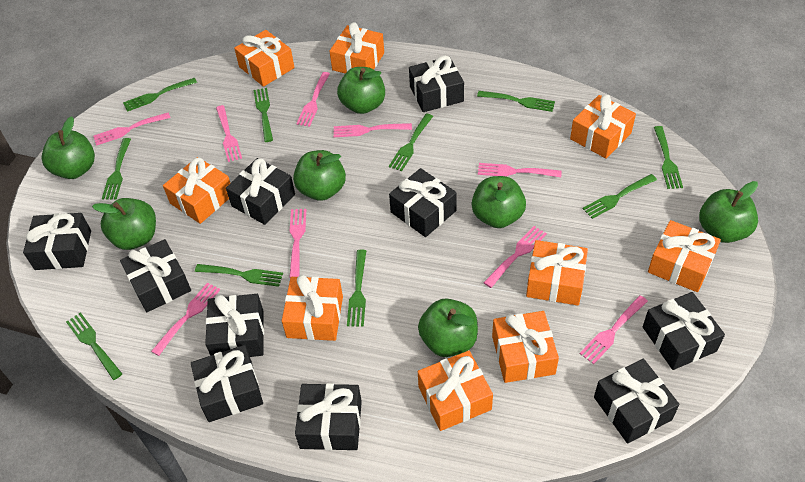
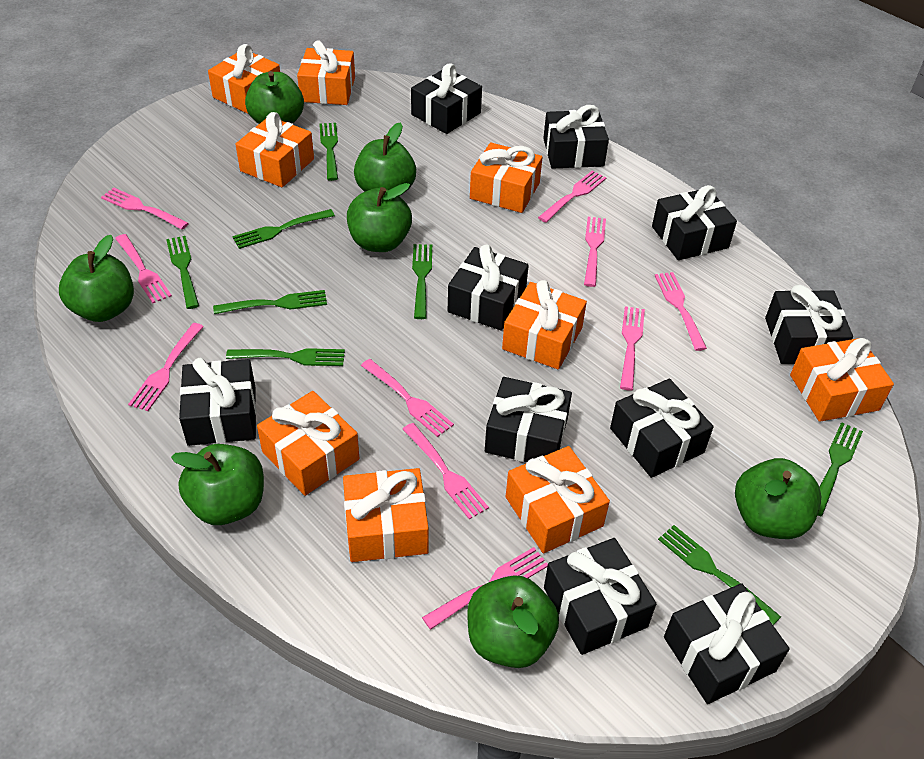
green fork: 10 -> 8
pink fork: 9 -> 10

